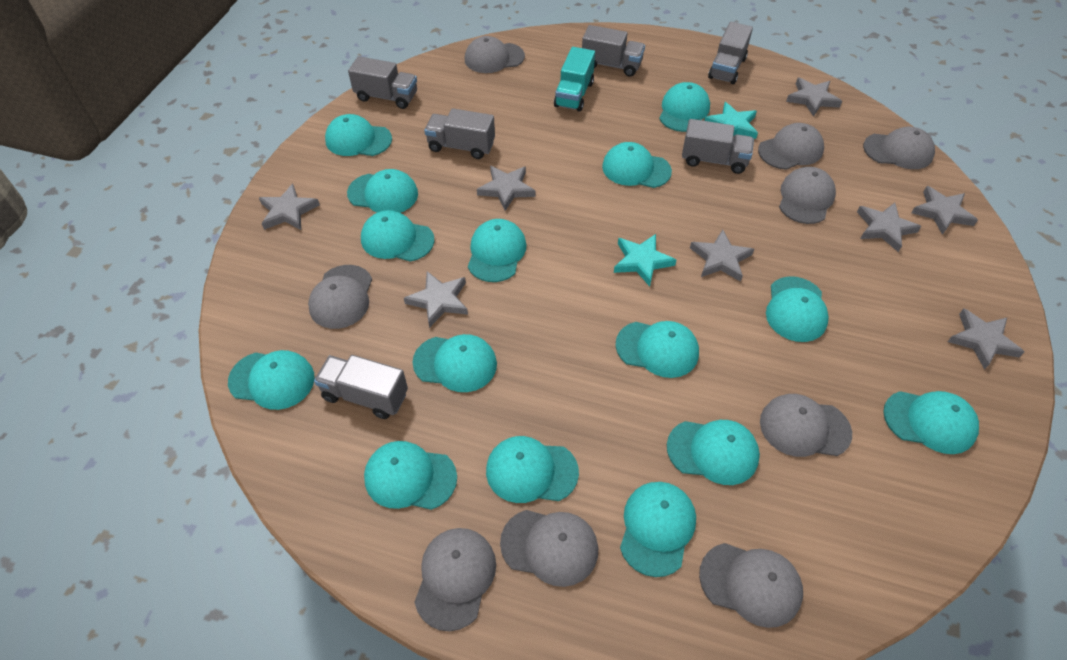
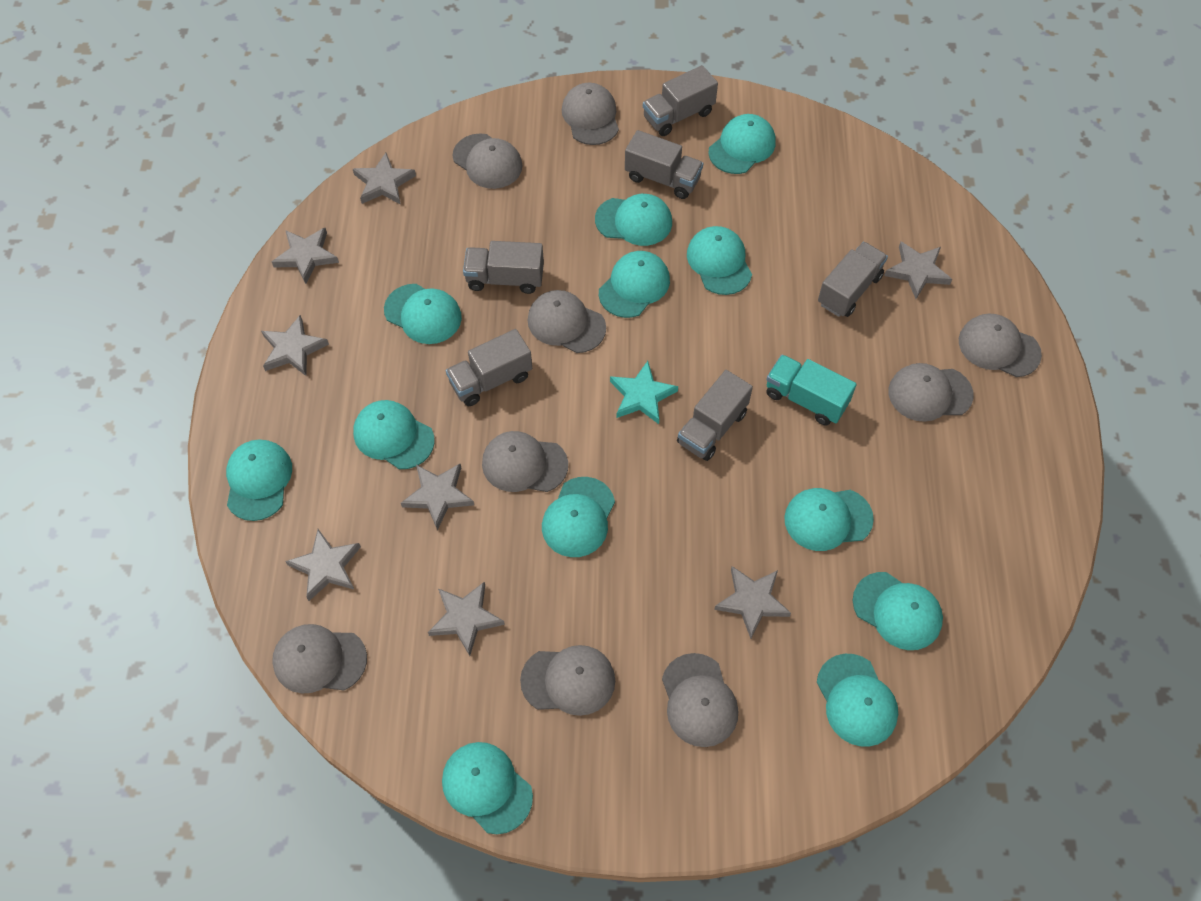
turquoise cap: 15 -> 12
turquoise star: 2 -> 1

